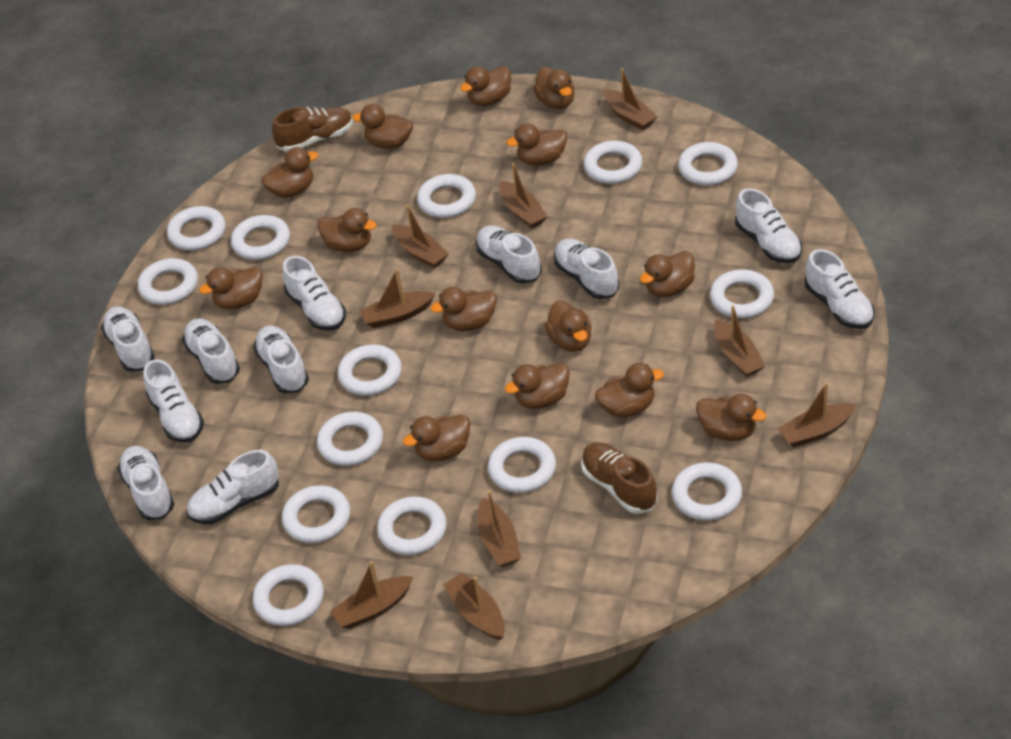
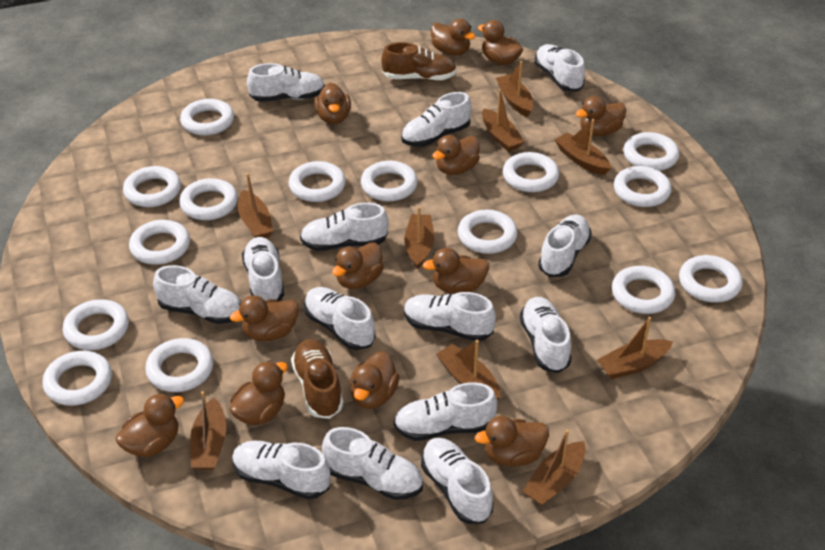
brown duck: 14 -> 12
white ring: 14 -> 15
white shoe: 11 -> 14

